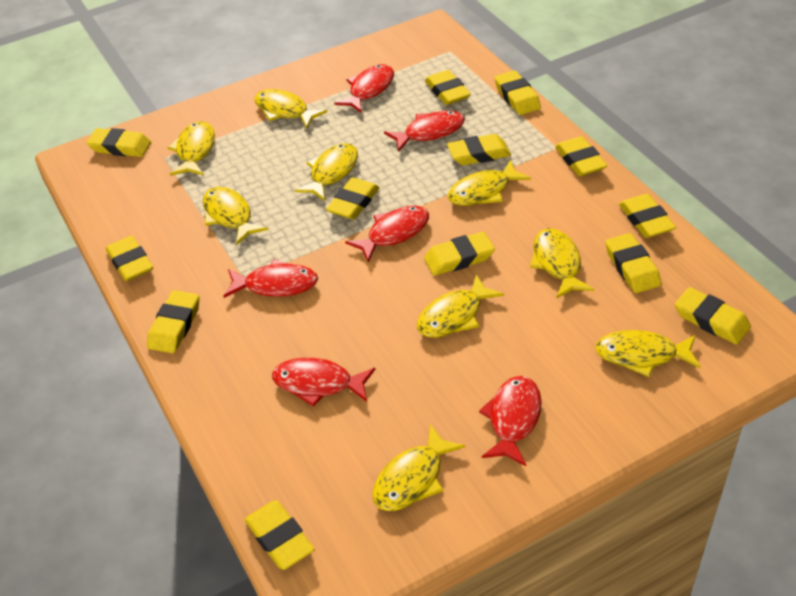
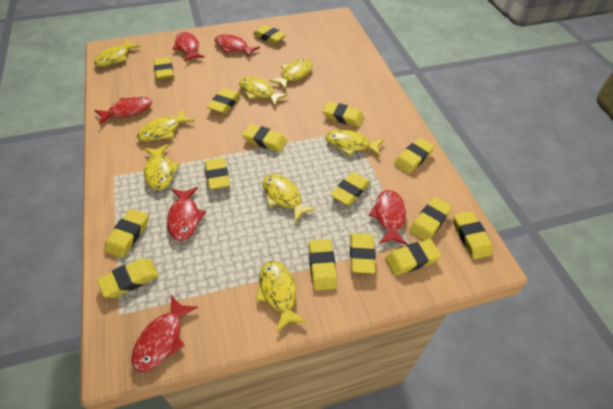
yellow eraser: 13 -> 15
yellow fish: 9 -> 8

